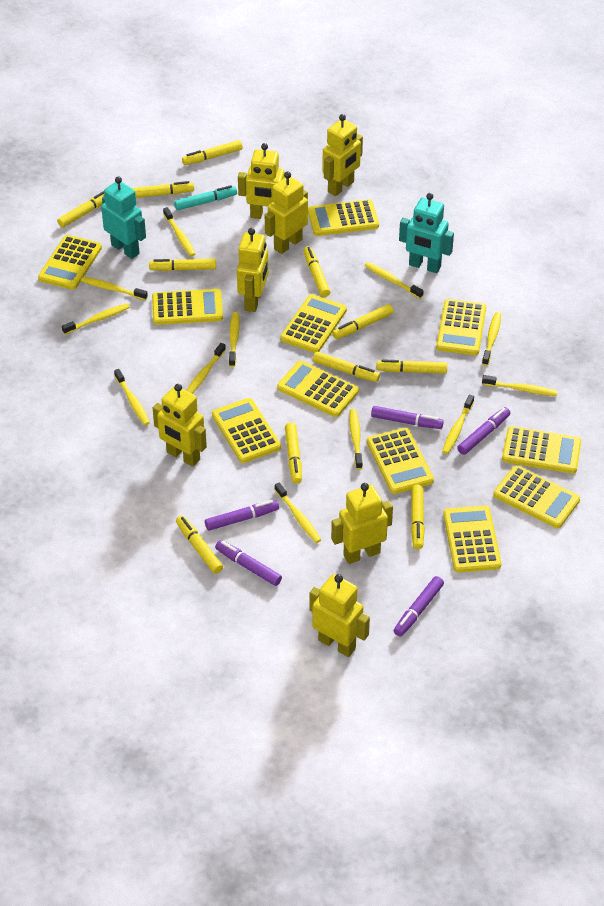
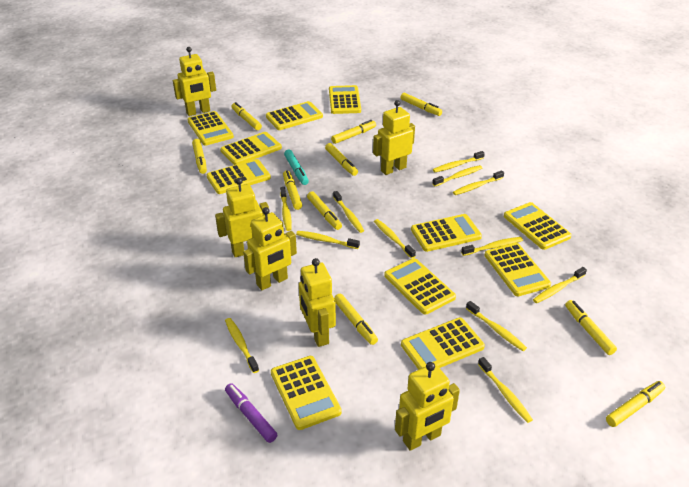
purple marker: 5 -> 1
turquoise robot: 2 -> 0
yellow marker: 11 -> 10
yellow robot: 7 -> 6

